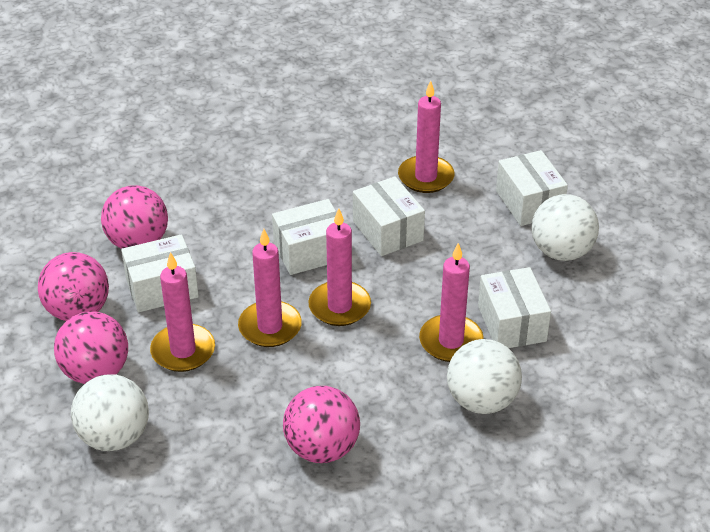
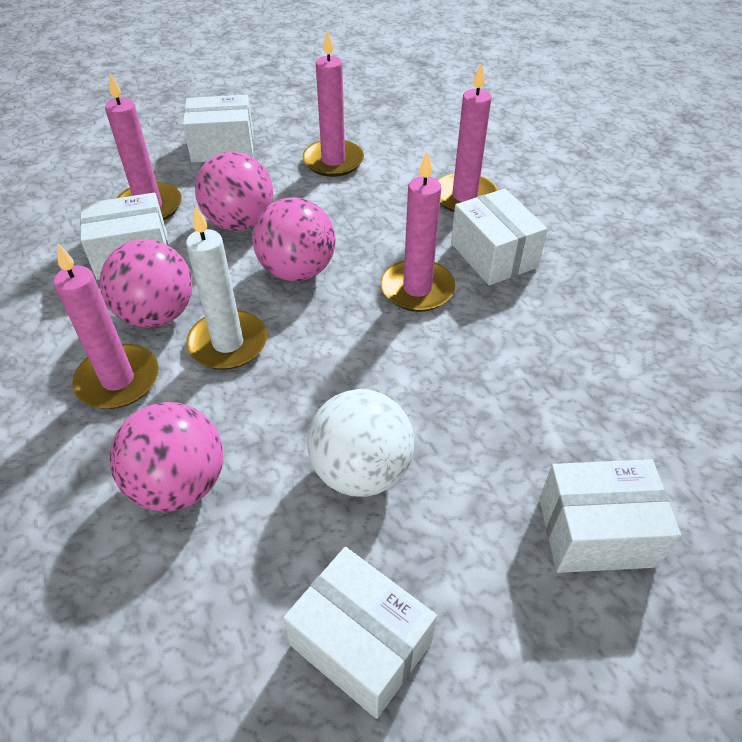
white ball: 3 -> 1
white candle: 0 -> 1

